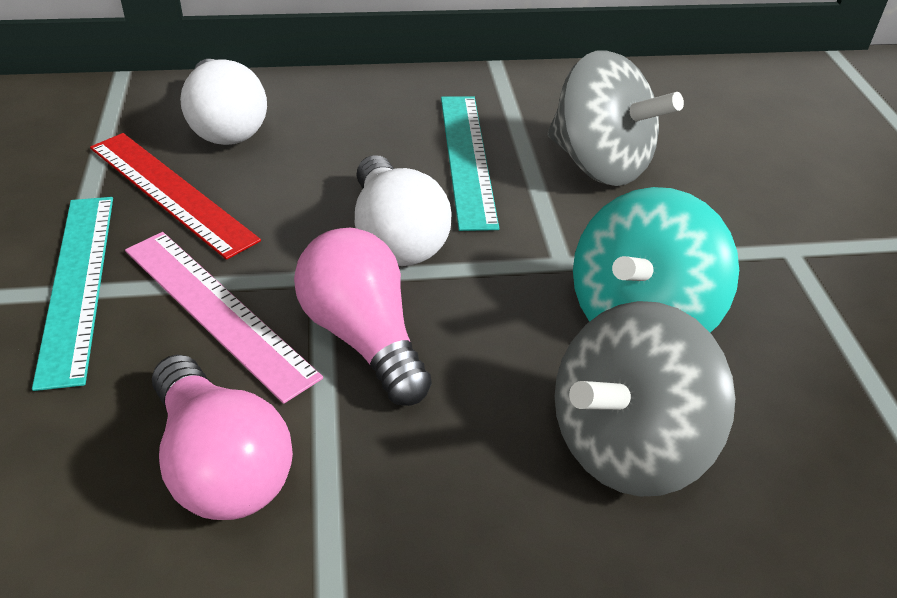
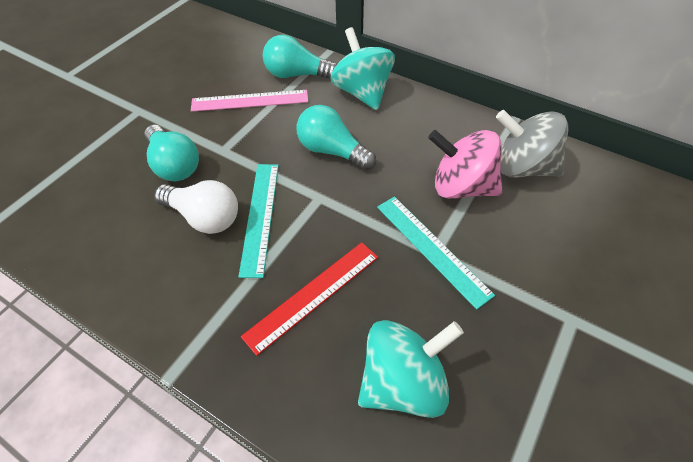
grey spinning top: 2 -> 1
pink light bulb: 2 -> 0
pink spinning top: 0 -> 1
turquoise light bulb: 0 -> 3
turquoise spinning top: 1 -> 2
white light bulb: 2 -> 1

